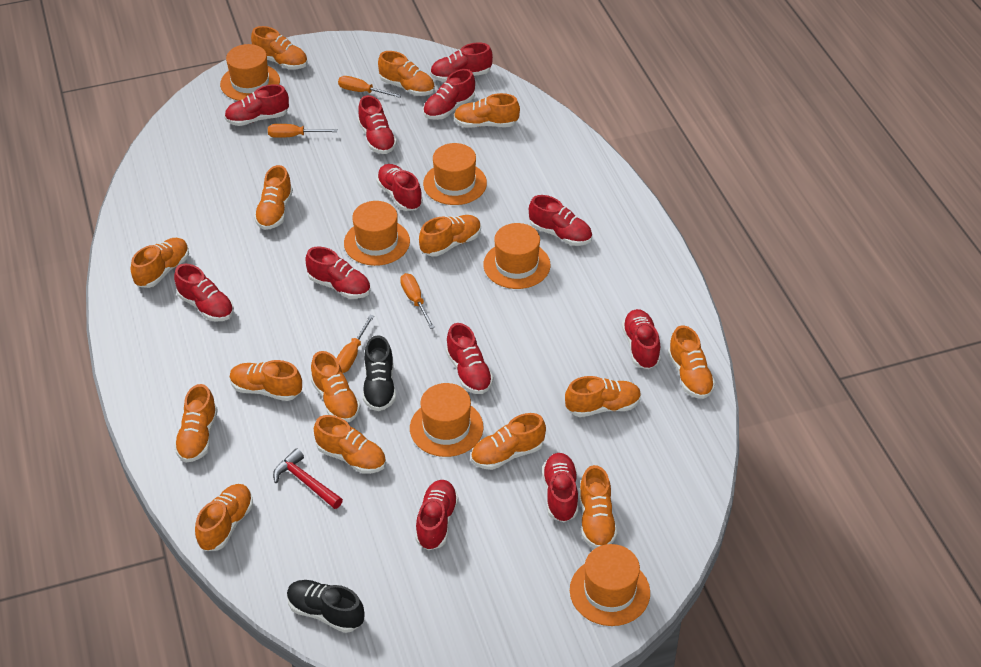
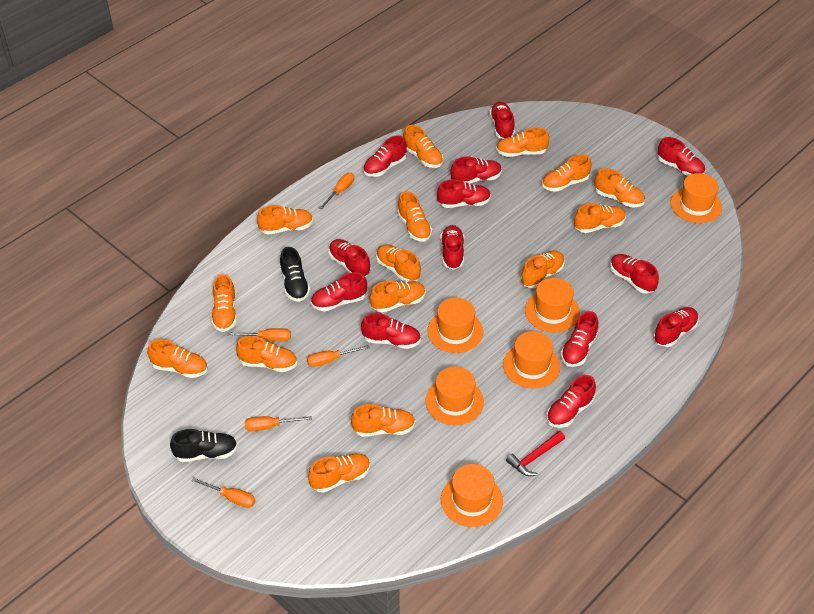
orange screwdriver: 4 -> 5
red shoe: 12 -> 13

